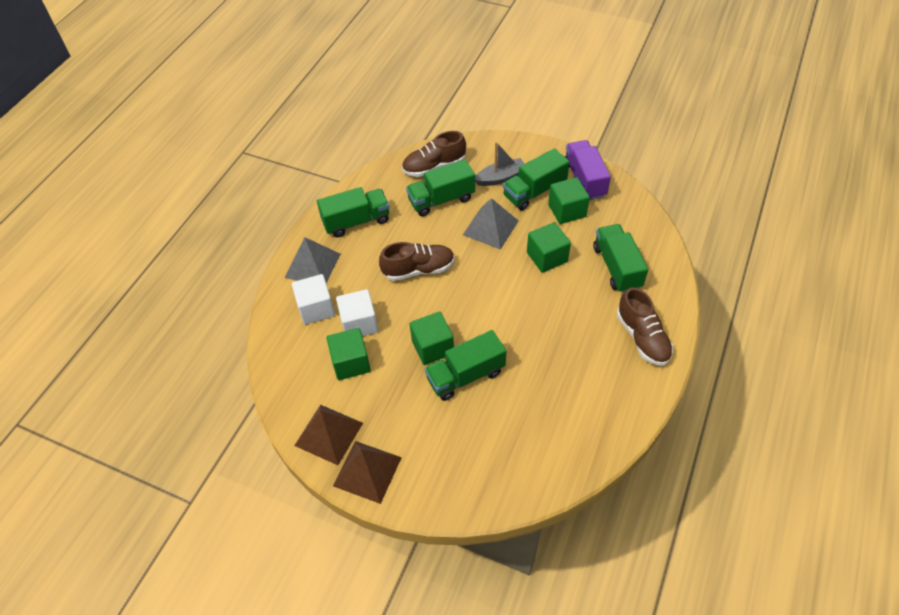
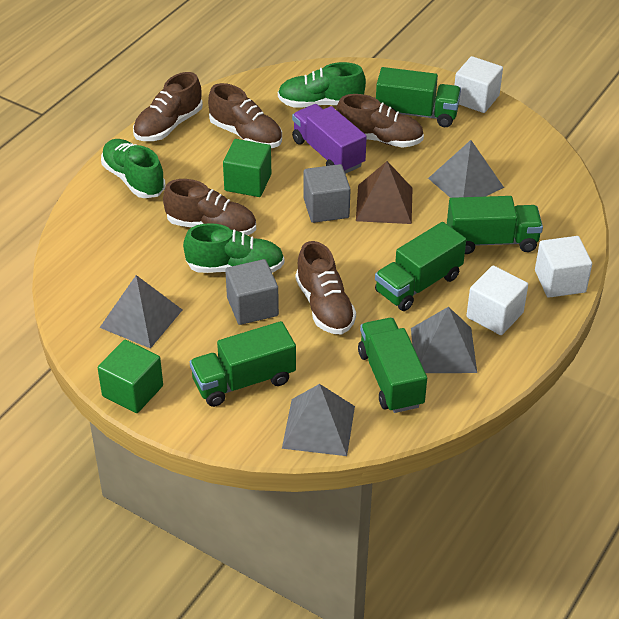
brown pyramid: 2 -> 1
brown shoe: 3 -> 5
green cube: 4 -> 2
green shoe: 0 -> 3
grey boat: 1 -> 0
grey cube: 0 -> 2
grey pyramid: 2 -> 4
white cube: 2 -> 3

